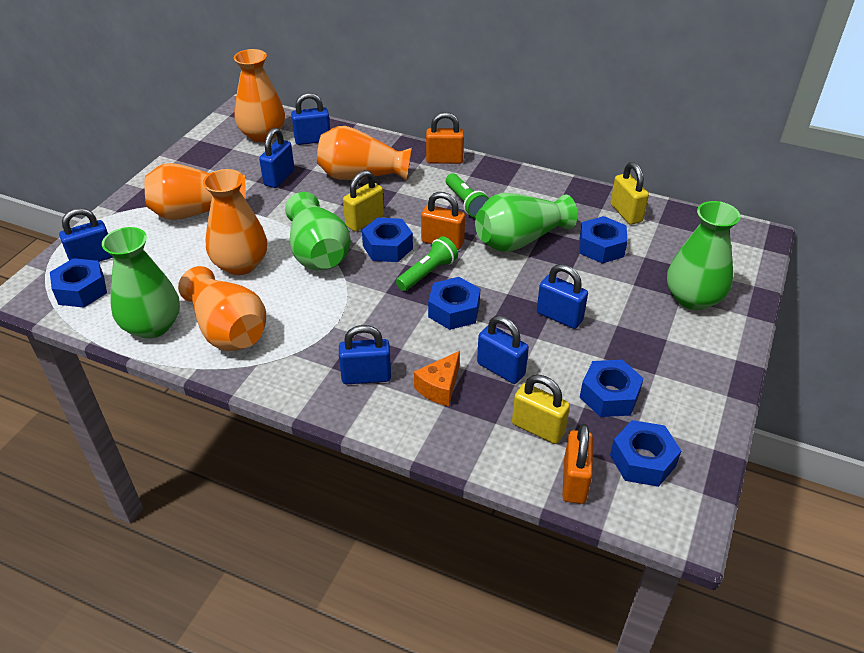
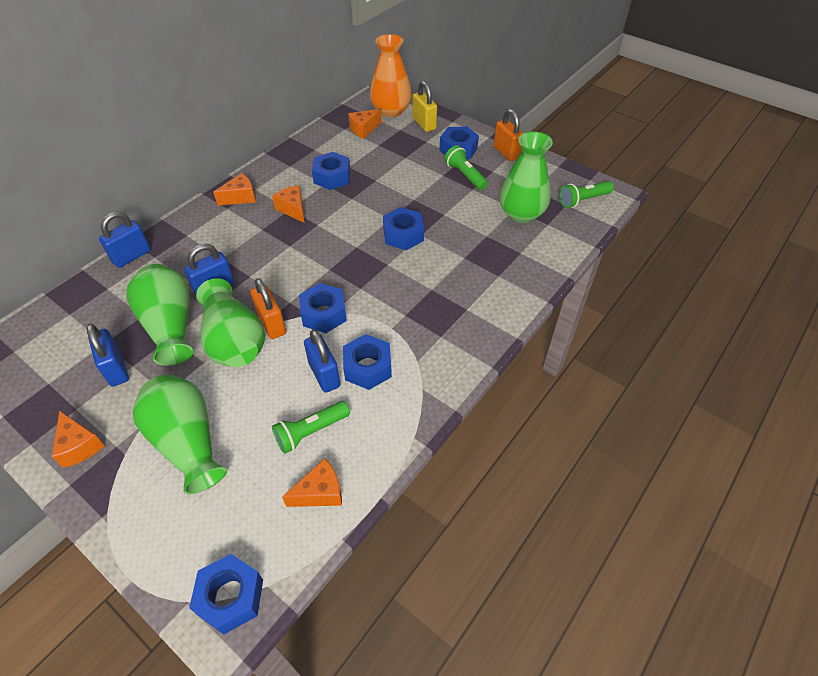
blue padlock: 6 -> 4
green flashlight: 2 -> 3
orange cheese: 1 -> 5
orange padlock: 3 -> 2
orange vase: 5 -> 1
yellow padlock: 3 -> 1

